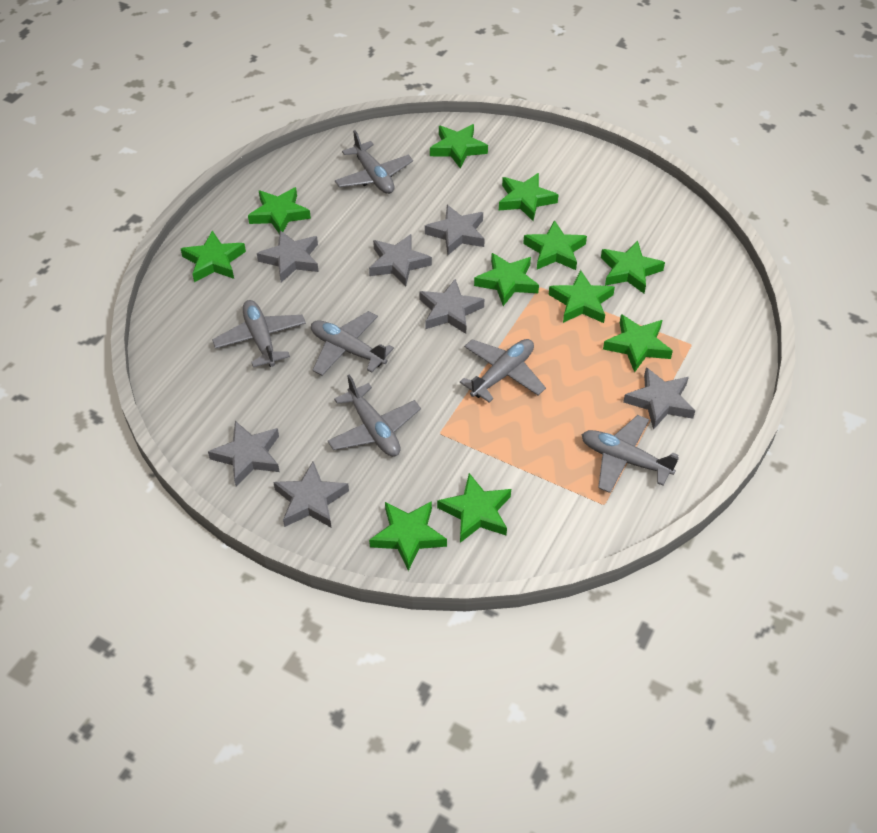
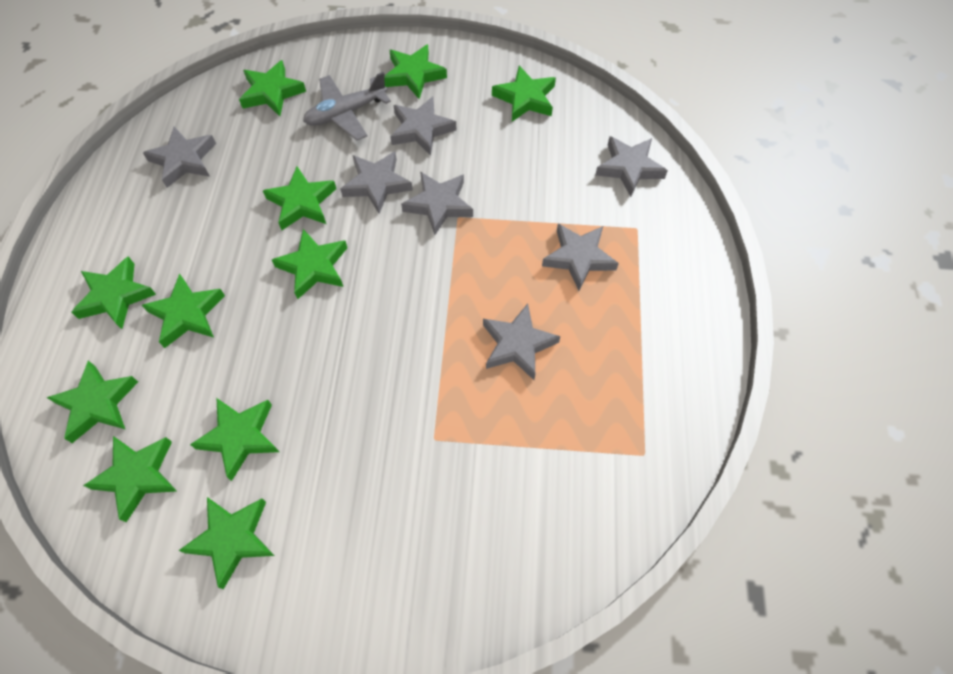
grey plane: 6 -> 1

